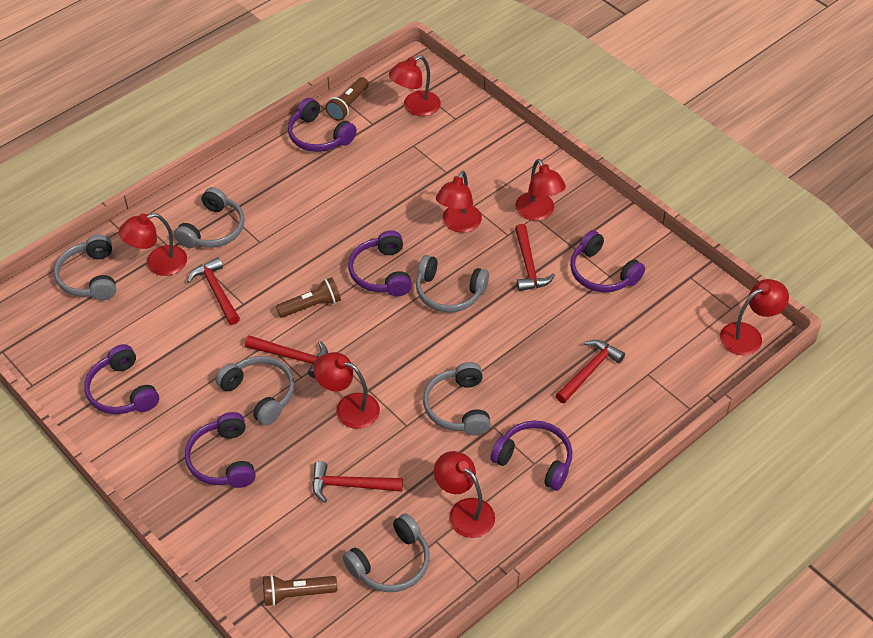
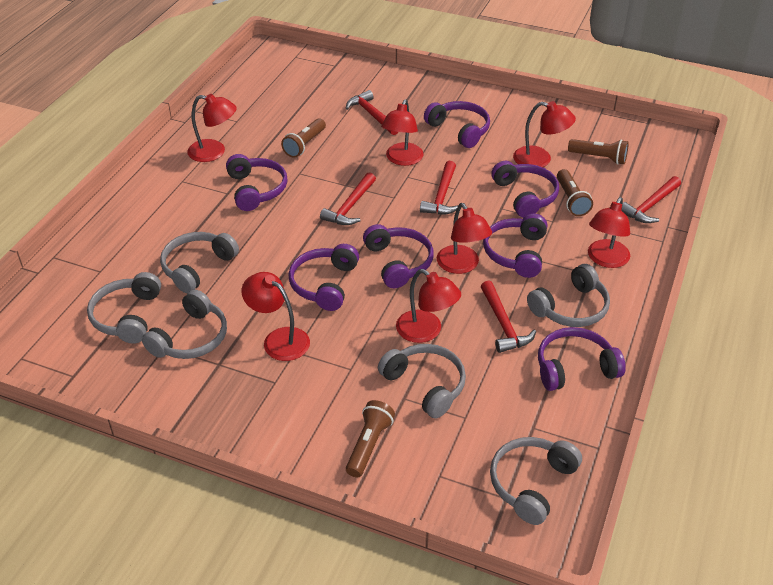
brown flashlight: 3 -> 4
purple headphones: 6 -> 7

